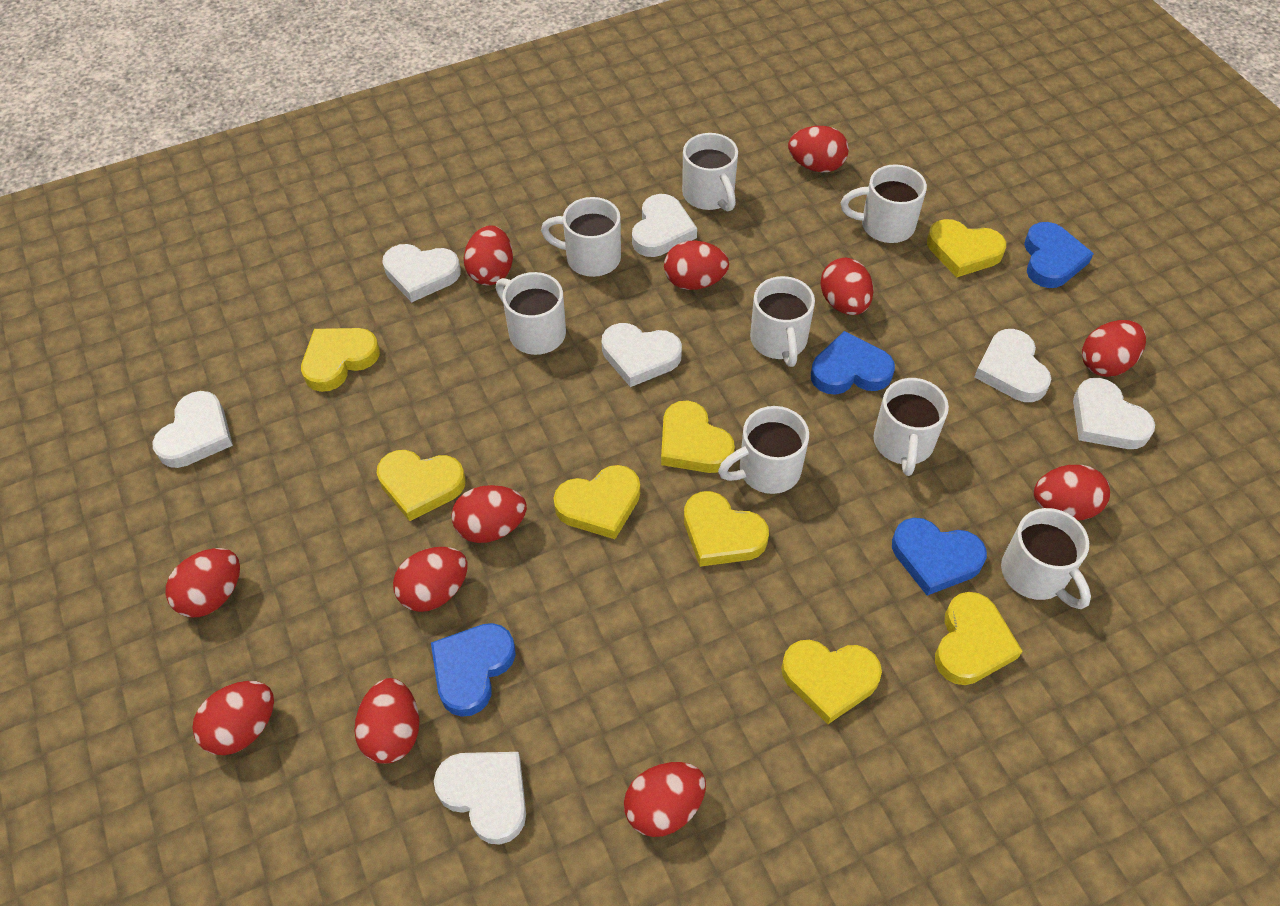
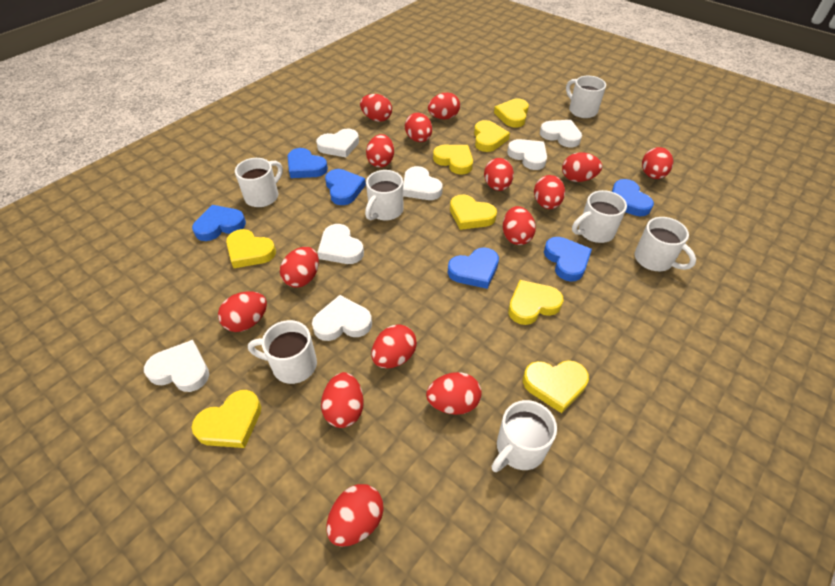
blue heart: 4 -> 6
red egg: 12 -> 15
white mug: 8 -> 7

